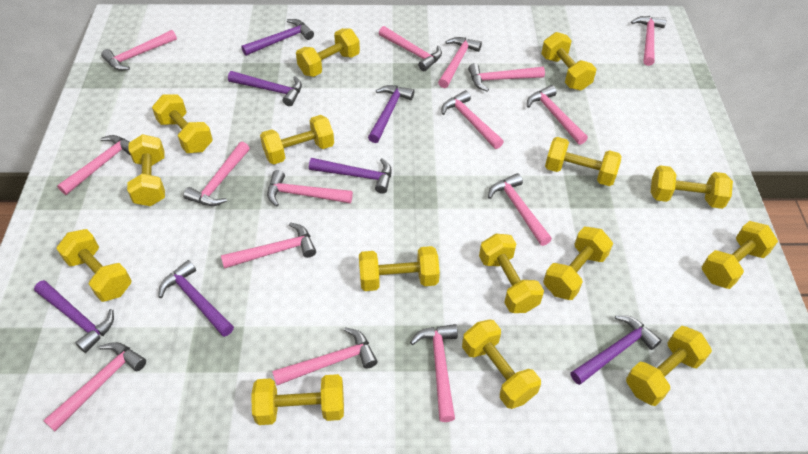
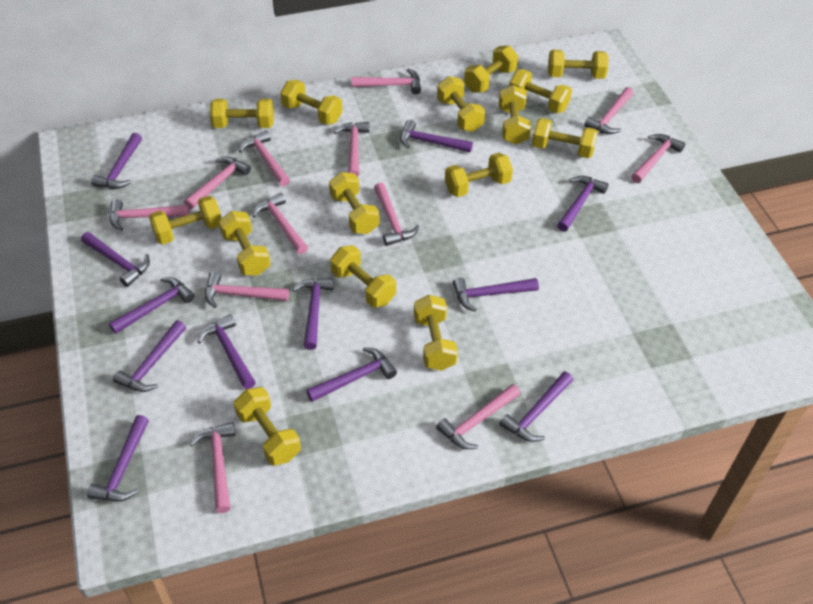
pink hammer: 15 -> 12
purple hammer: 7 -> 12

